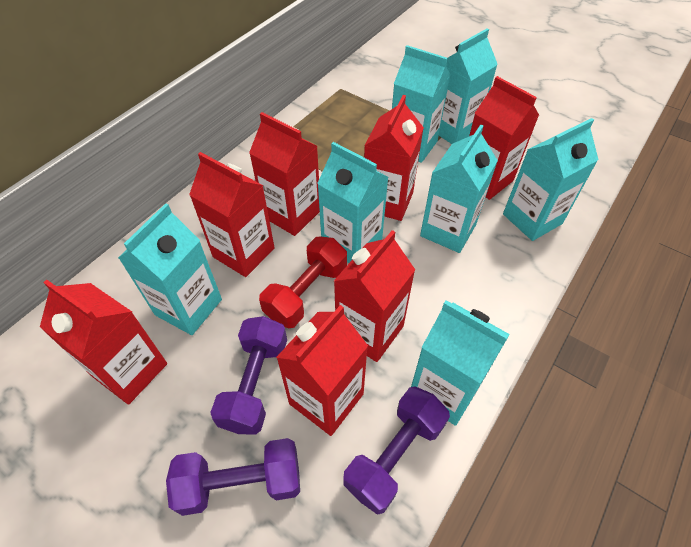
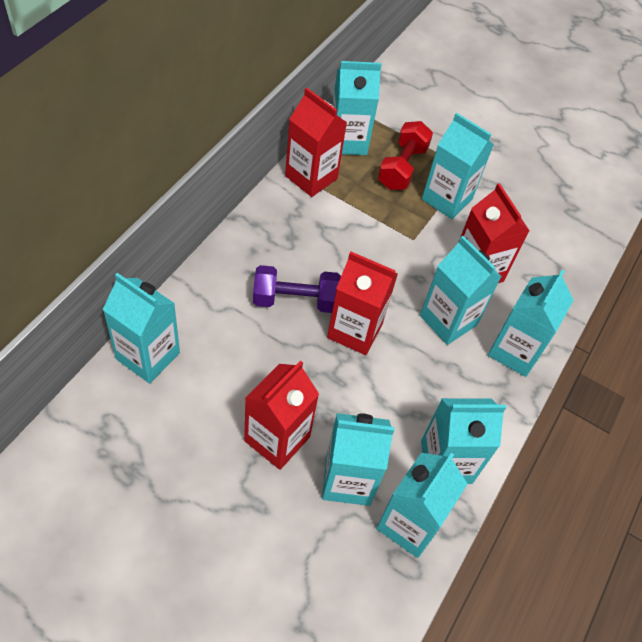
purple dumbbell: 3 -> 1
red carton: 7 -> 4
turquoise carton: 7 -> 8

